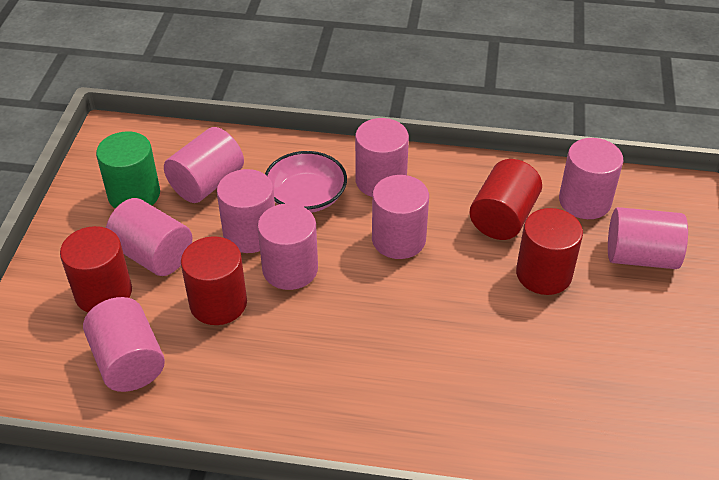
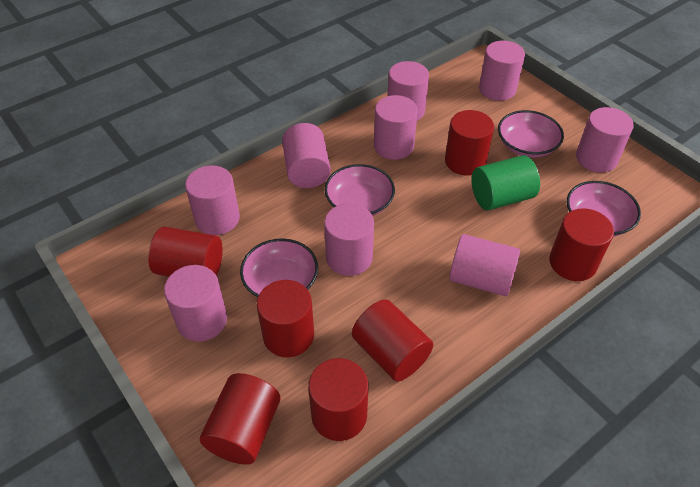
pink bowl: 1 -> 4
red cylinder: 4 -> 7

